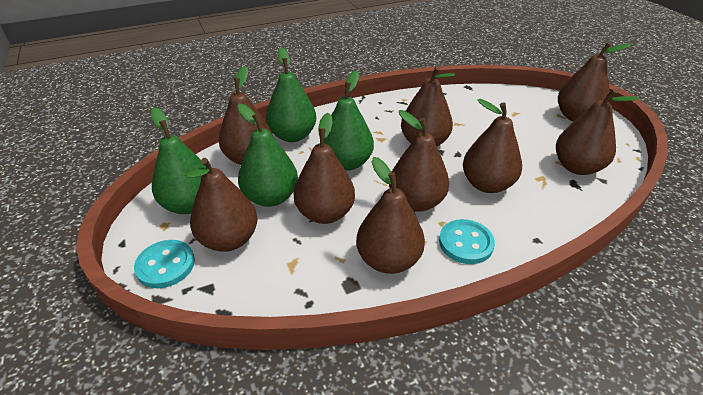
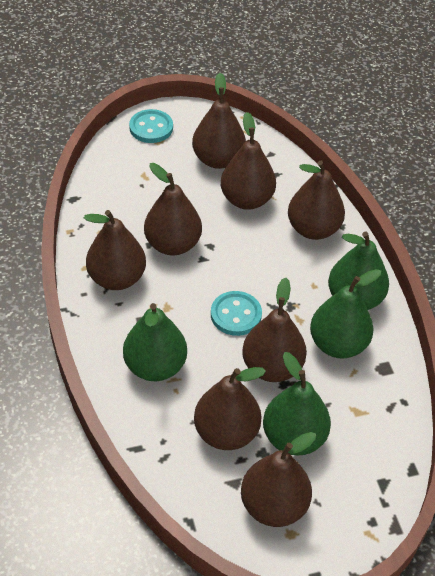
brown pear: 9 -> 8

